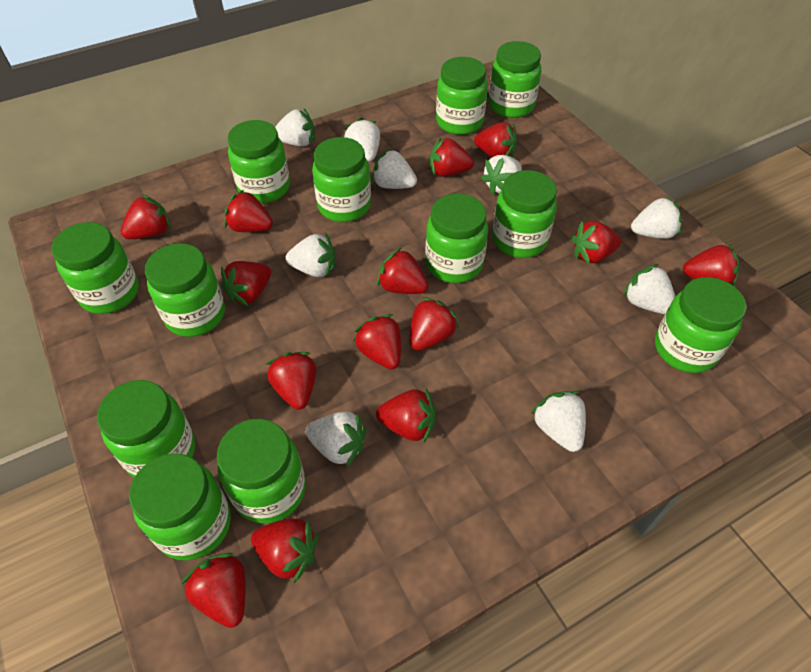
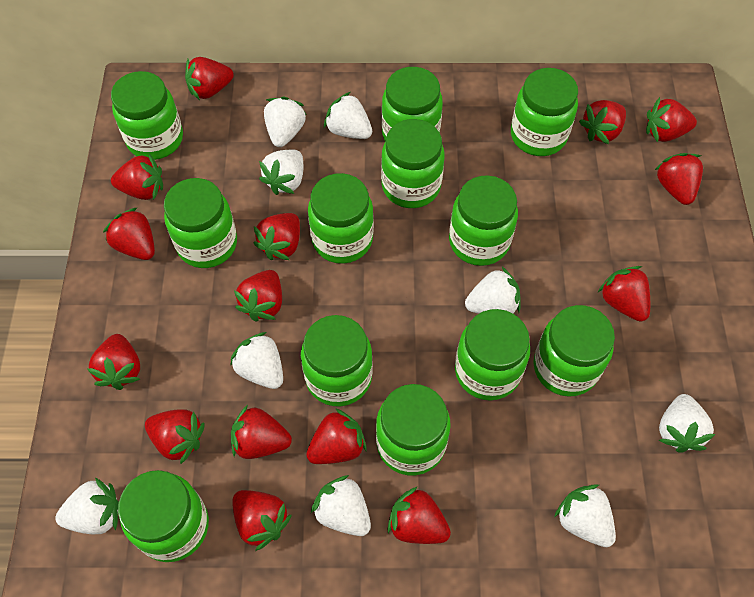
red strawberry: 14 -> 15

